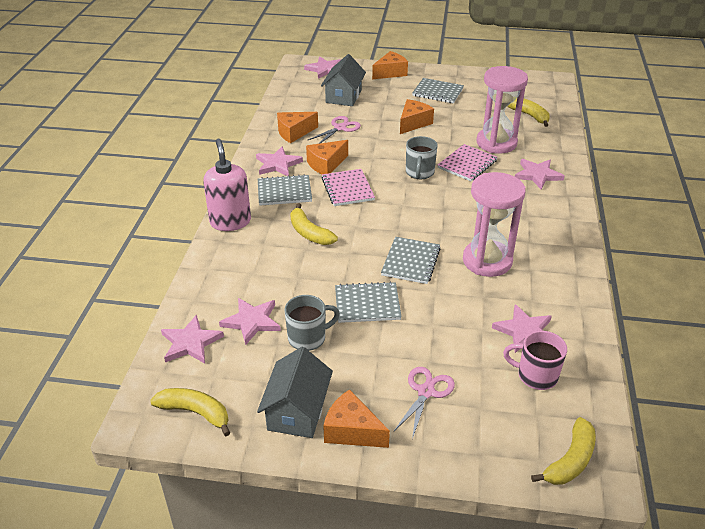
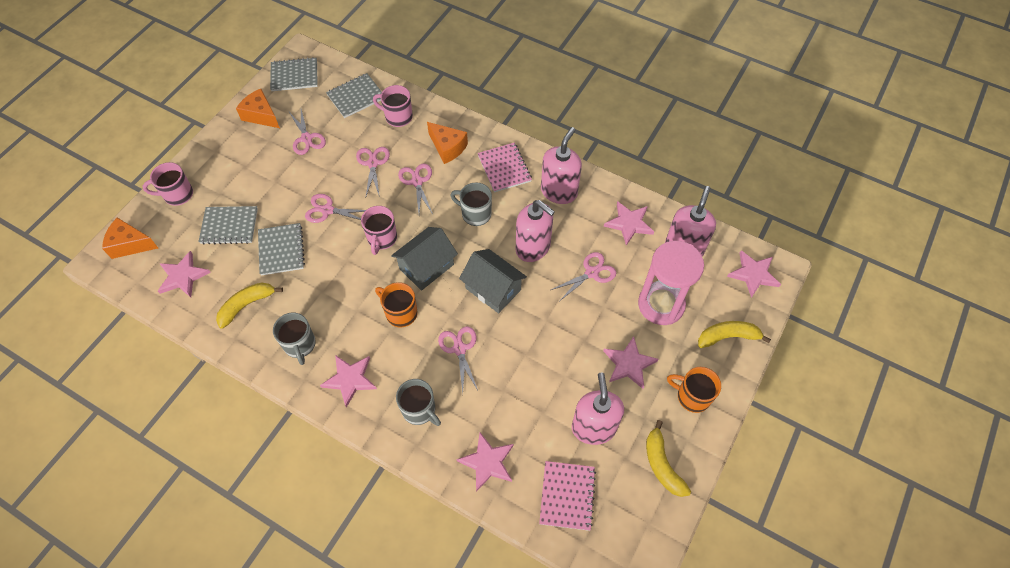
grey mug: 2 -> 3
orange cheese: 5 -> 3
orange mug: 0 -> 2
pink hourglass: 2 -> 1
pink mug: 1 -> 3
pink scissors: 2 -> 6
pink soap dispenser: 1 -> 4
yellow banana: 4 -> 3

